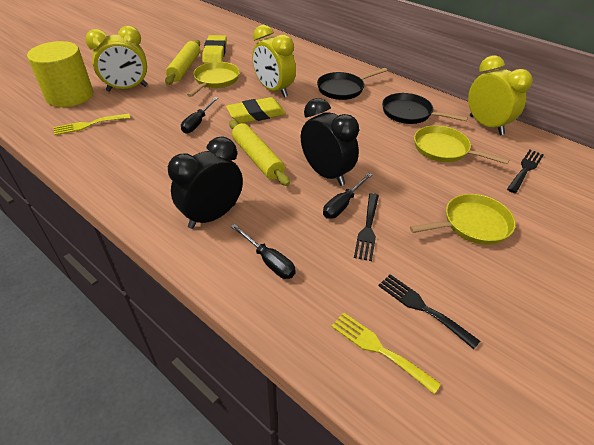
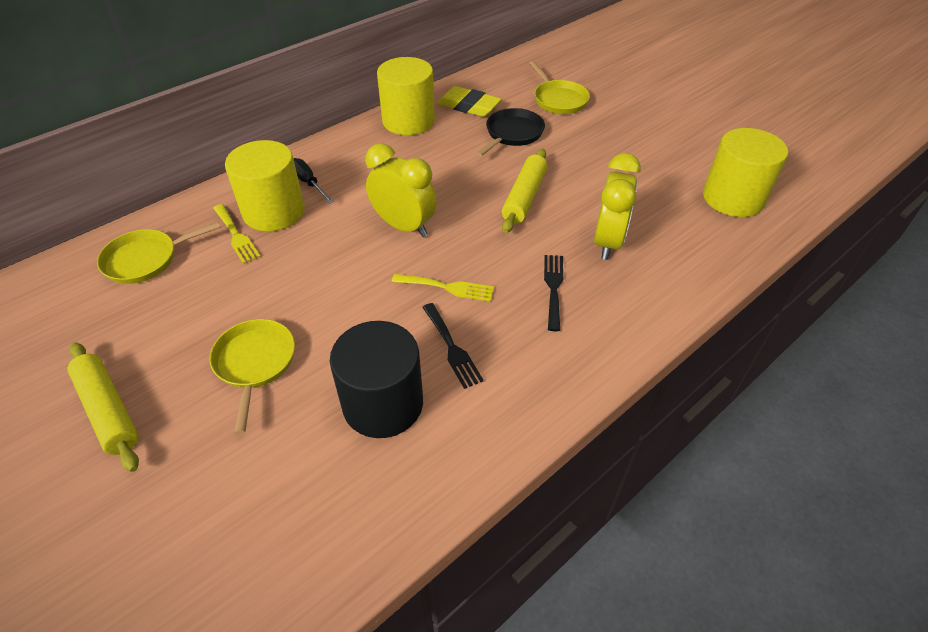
black clock: 2 -> 0
black cylinder: 0 -> 1
black fork: 3 -> 2
black pan: 2 -> 1
black screwdriver: 3 -> 1
yellow clock: 3 -> 2
yellow cylinder: 1 -> 3
yellow eraser: 2 -> 1

